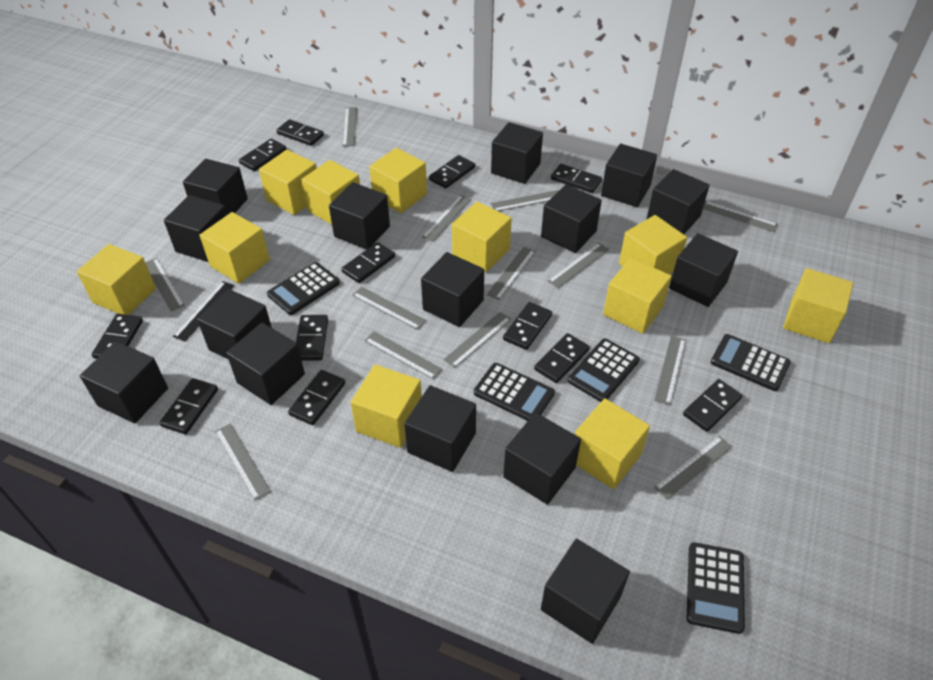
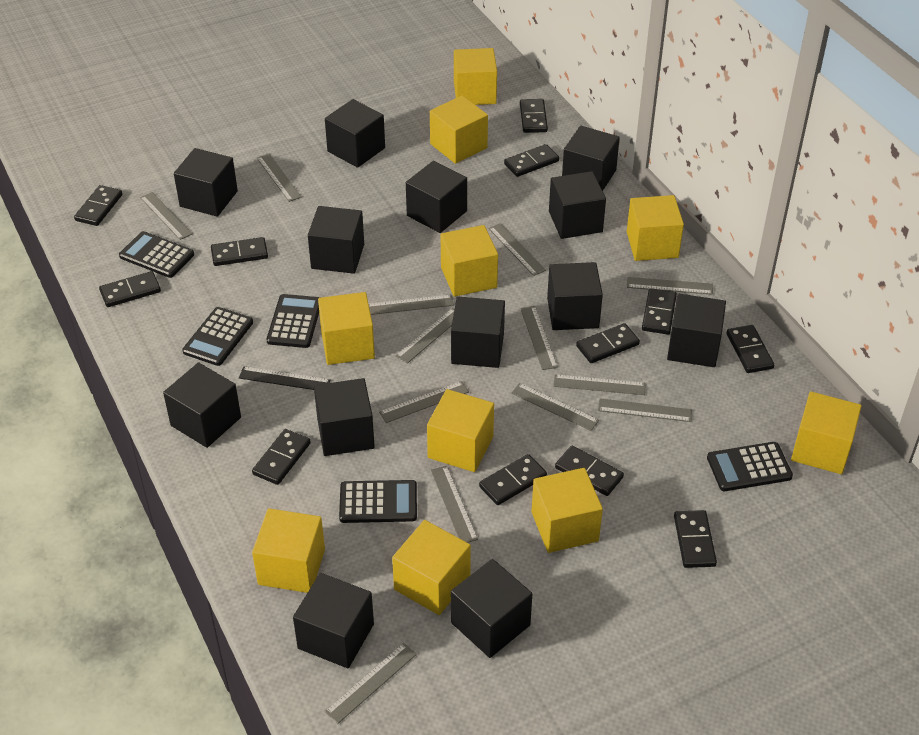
black cube: 15 -> 13
yellow cube: 11 -> 10

